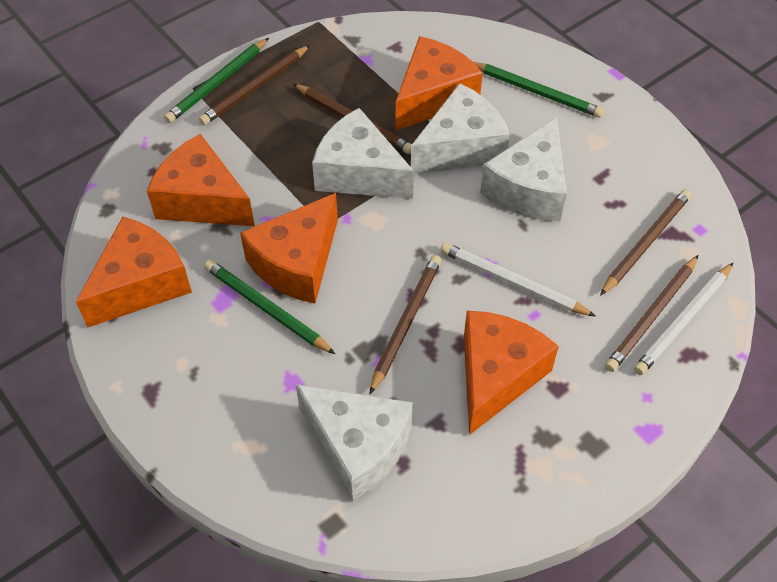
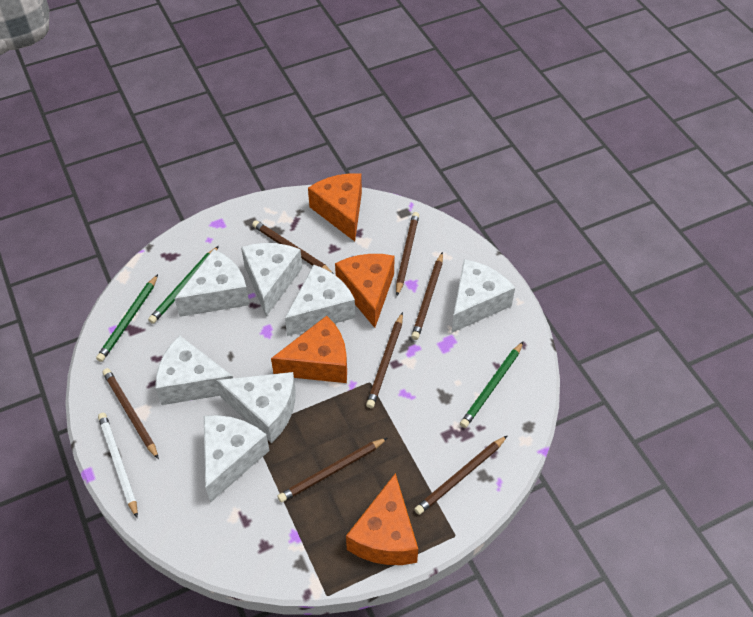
brown pencil: 5 -> 7
orange cheese: 5 -> 4
white cheese: 4 -> 7
white pencil: 2 -> 1

